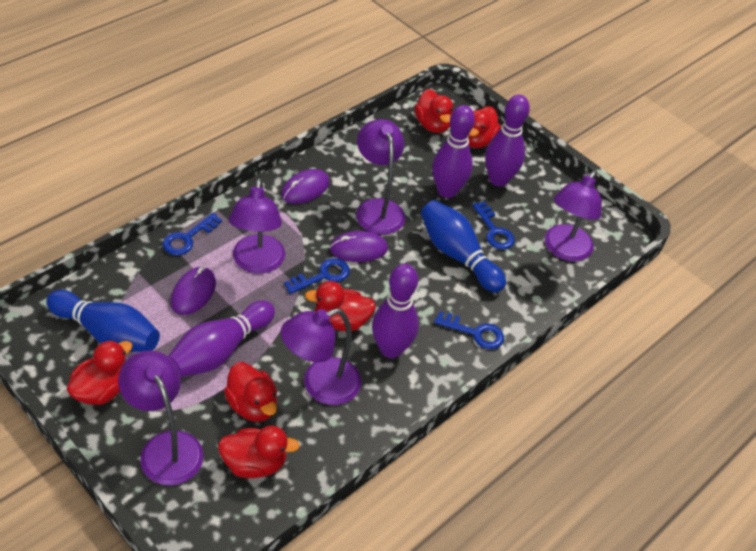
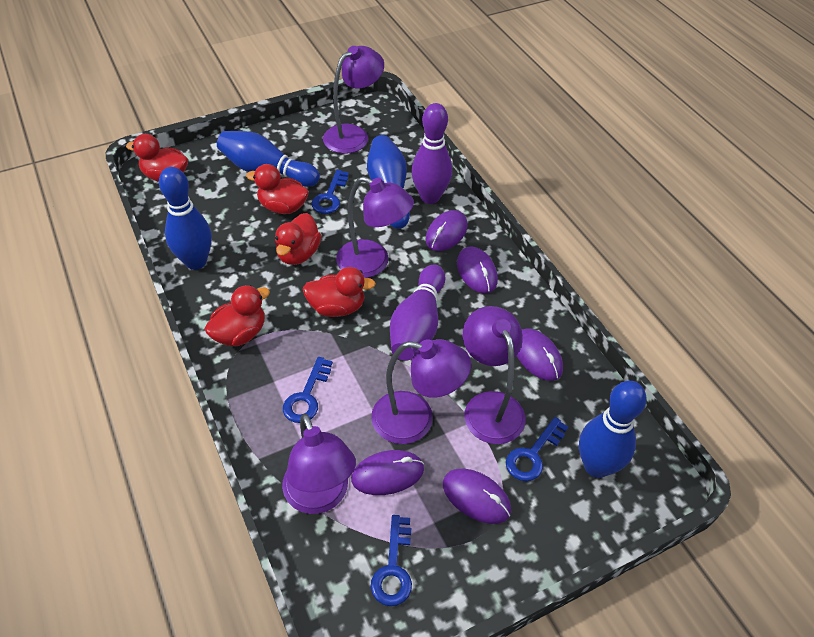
blue bowling pin: 2 -> 4
purple bowling pin: 4 -> 2
purple mouse: 3 -> 5
red duck: 6 -> 5

